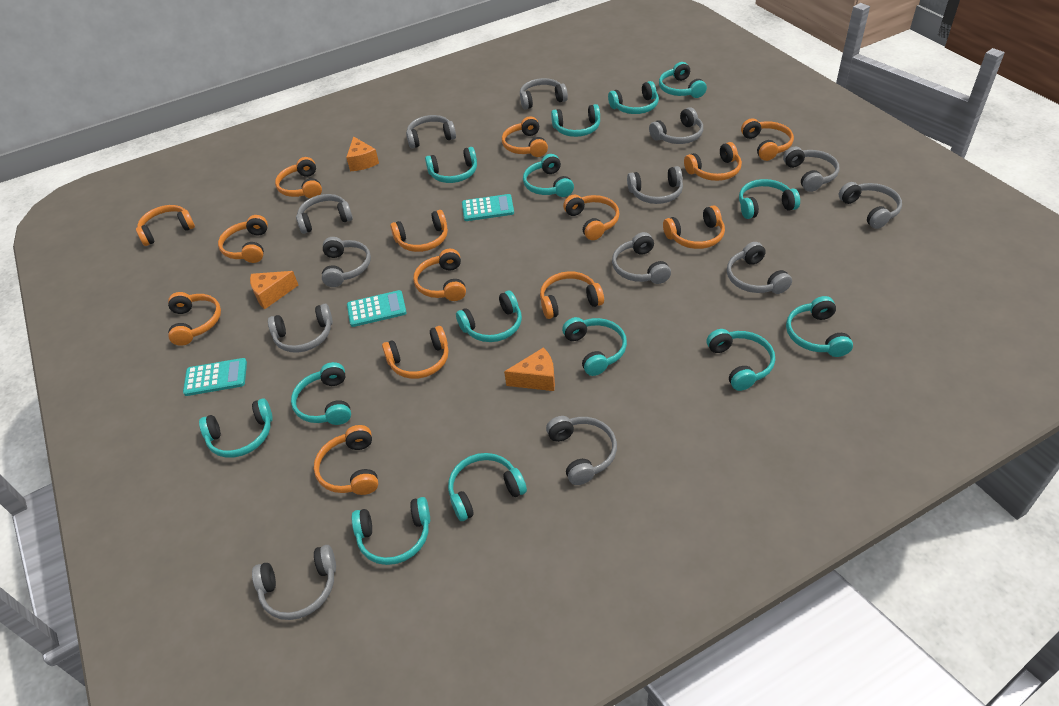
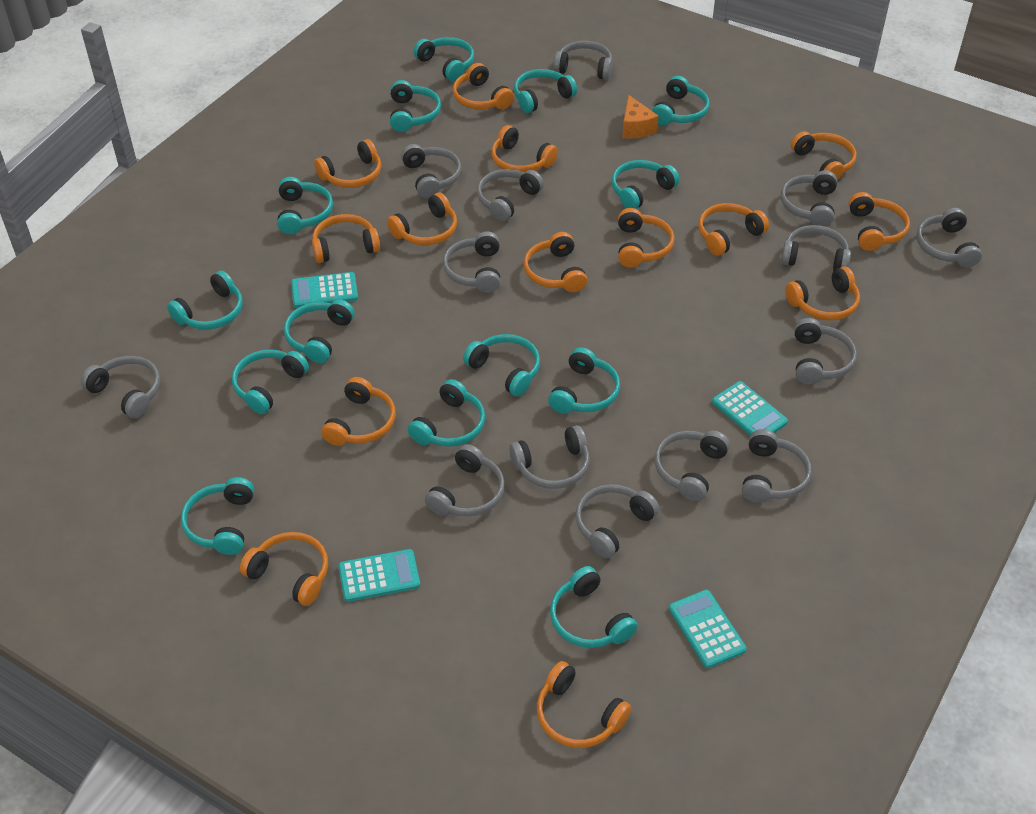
grey headphones: 13 -> 14
orange cheese: 3 -> 1
turquoise calculator: 3 -> 4

